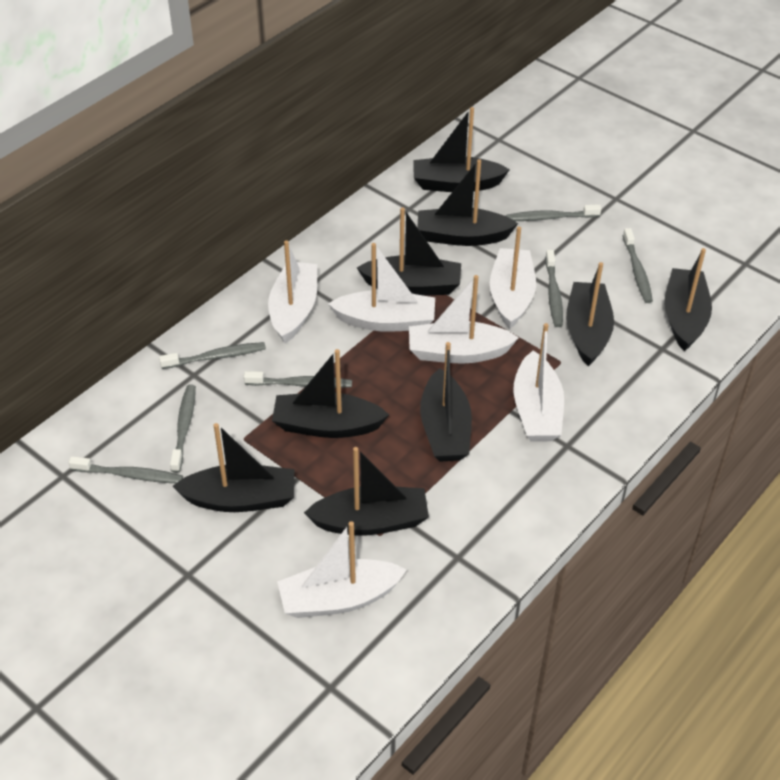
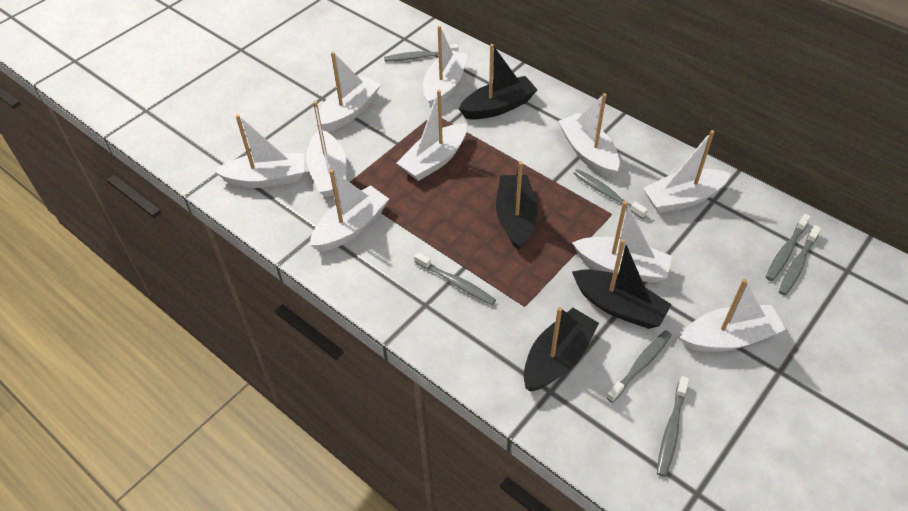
black boat: 9 -> 4
white boat: 6 -> 10

